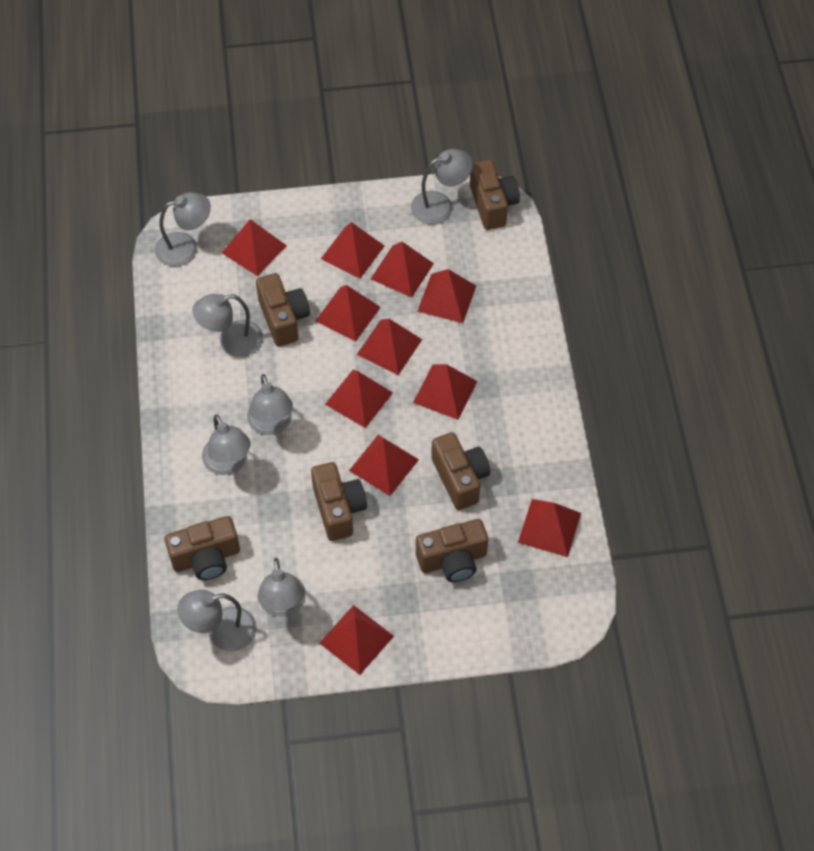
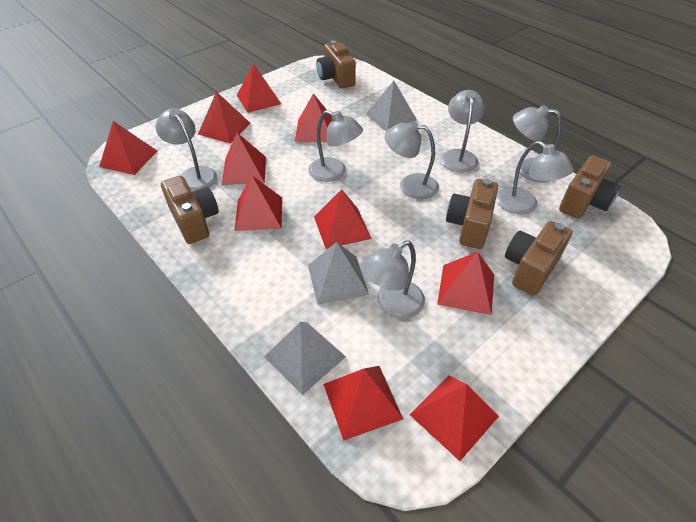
brown camera: 6 -> 5
grey pyramid: 0 -> 3
red pyramid: 11 -> 10

